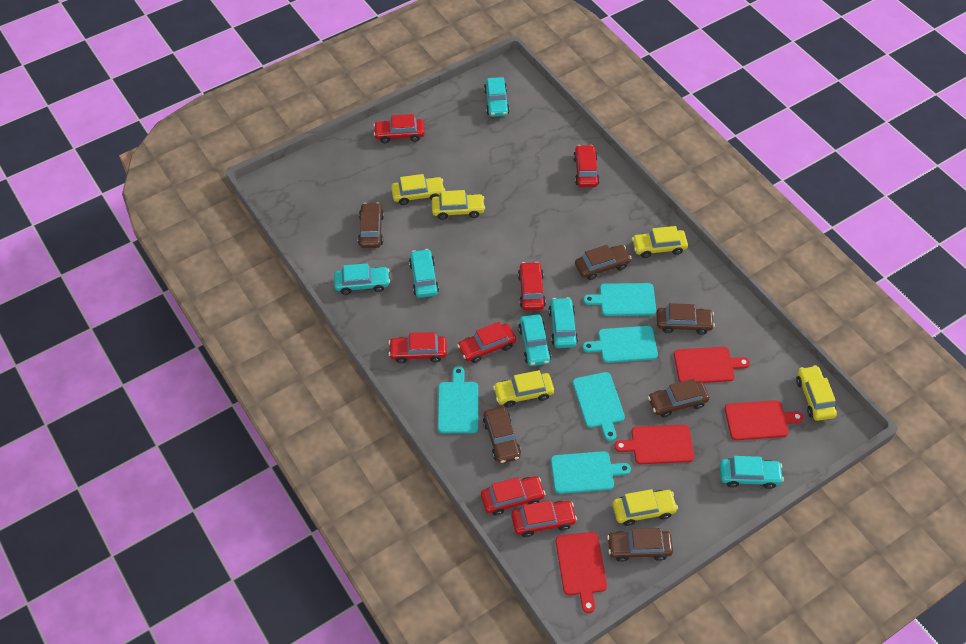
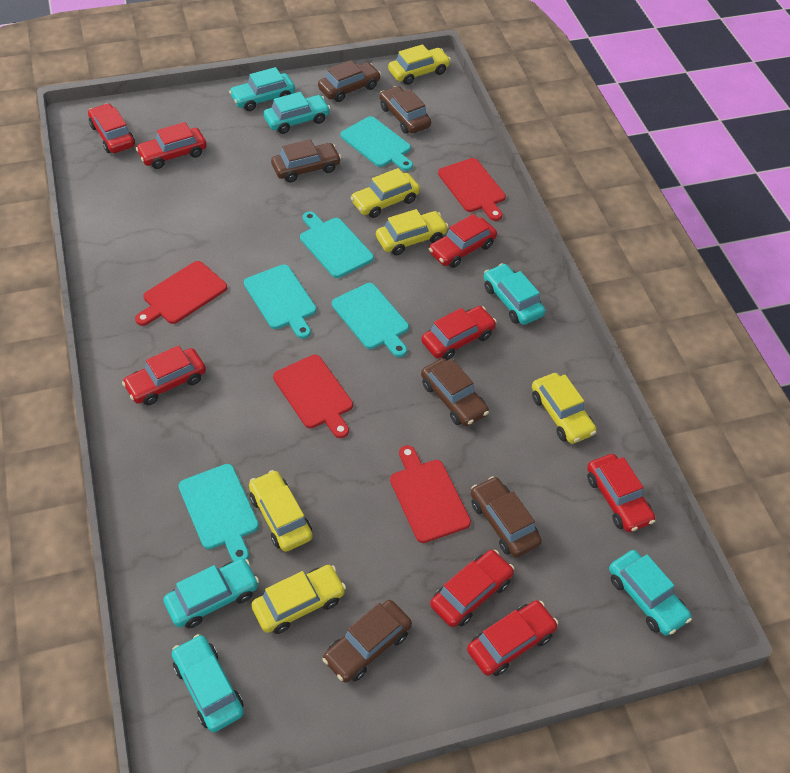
red car: 7 -> 8

